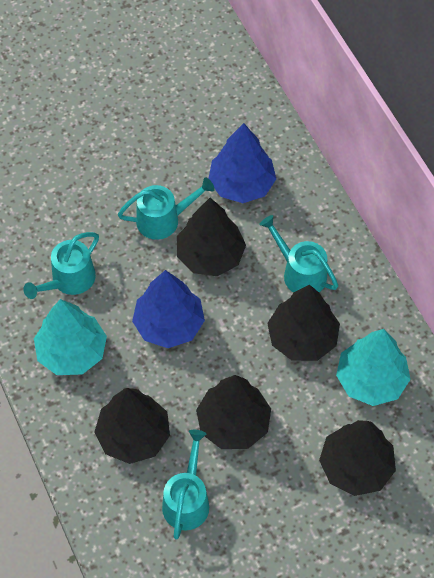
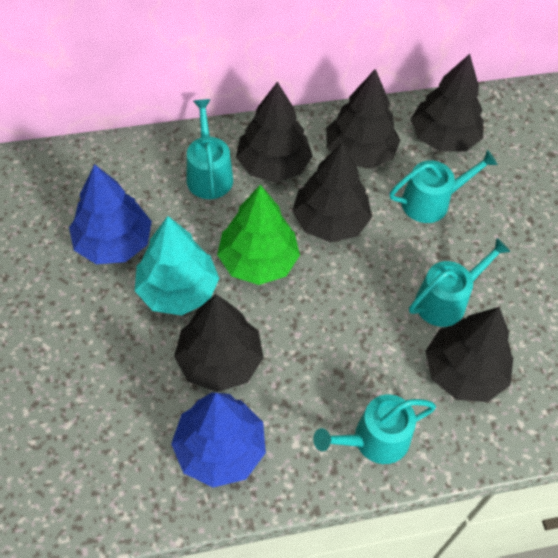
black tree: 5 -> 6
green tree: 0 -> 1
turquoise tree: 2 -> 1

